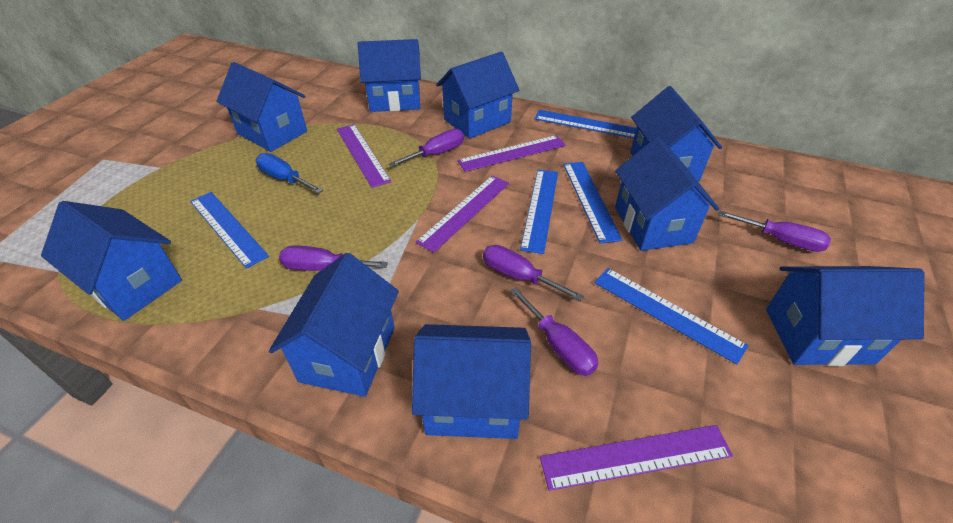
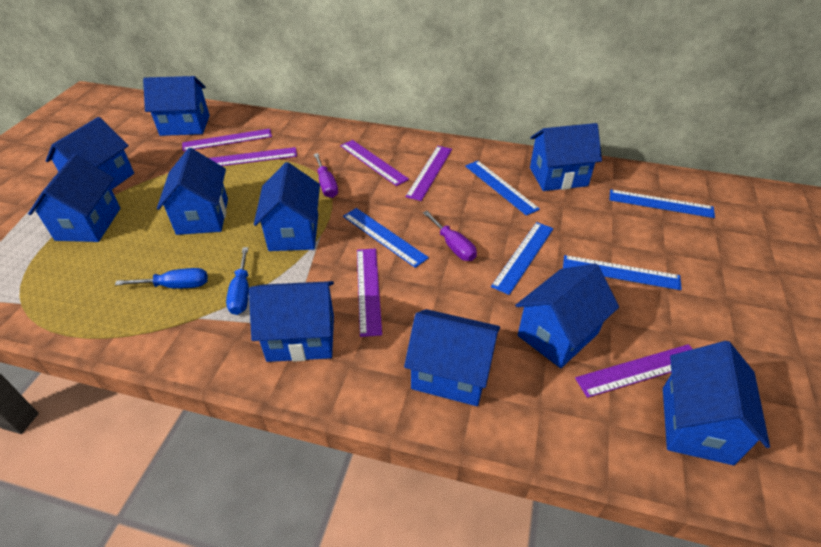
blue house: 9 -> 10
blue screwdriver: 1 -> 2
purple ruler: 4 -> 6
purple screwdriver: 5 -> 2

